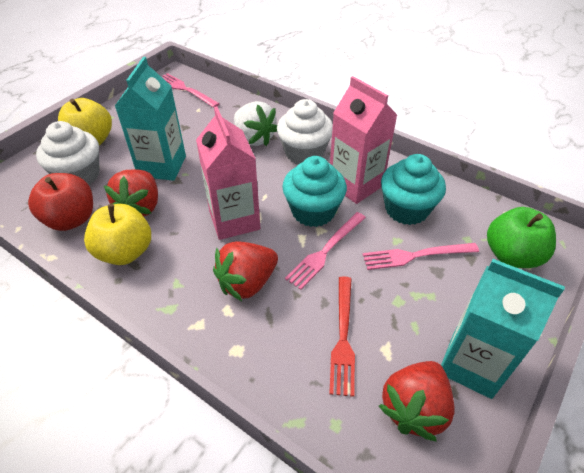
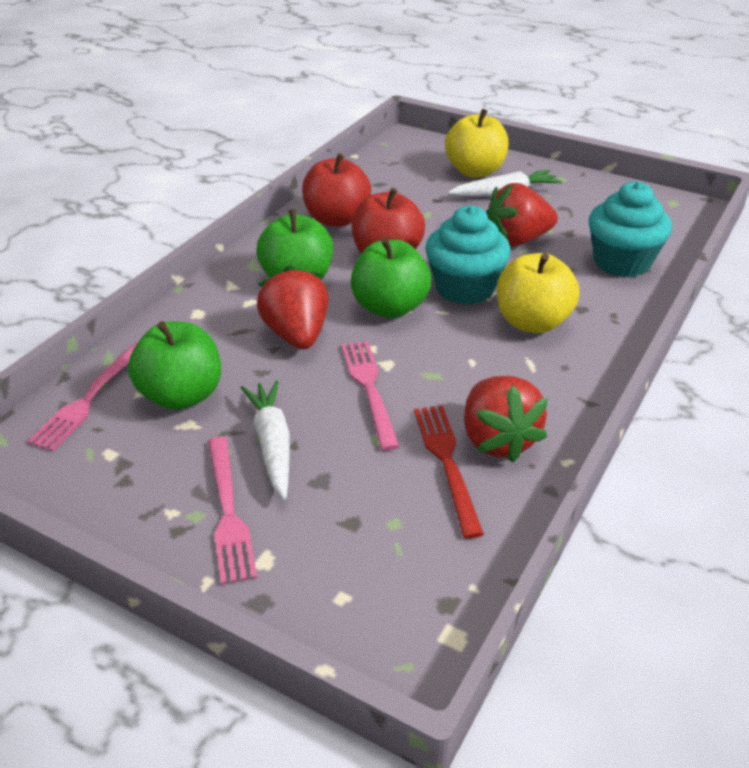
green apple: 1 -> 3
pink carton: 2 -> 0
red apple: 1 -> 2
turquoise carton: 2 -> 0
white carrot: 0 -> 2
white cupcake: 2 -> 0
white strawberry: 1 -> 0

